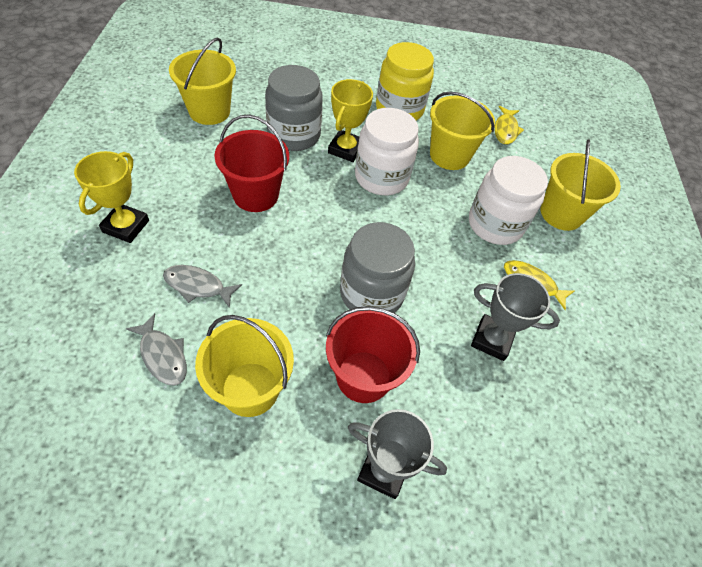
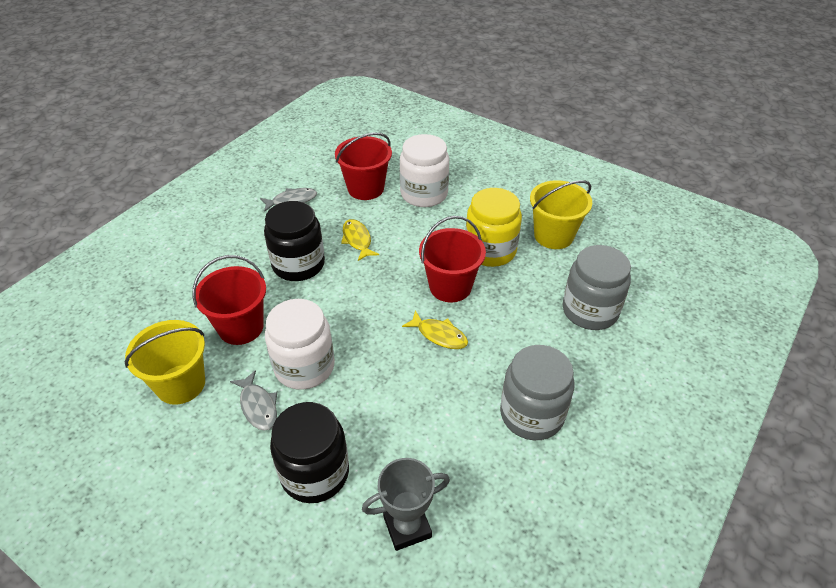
black jar: 0 -> 2
grey trophy: 2 -> 1
red bucket: 2 -> 3
yellow bucket: 4 -> 2
yellow trophy: 2 -> 0

